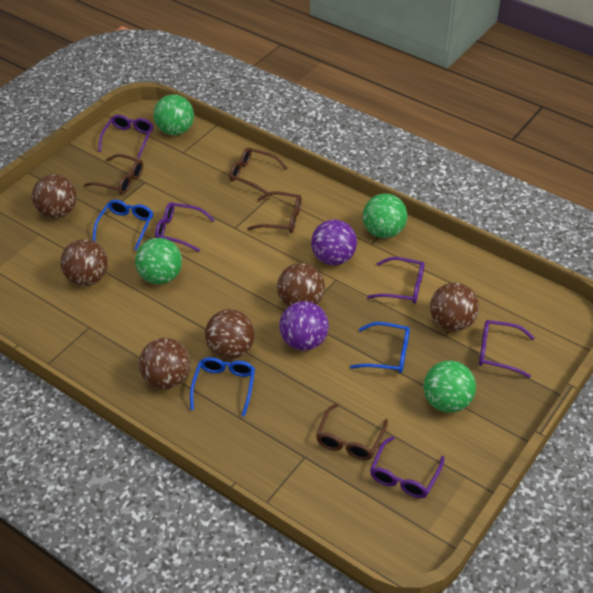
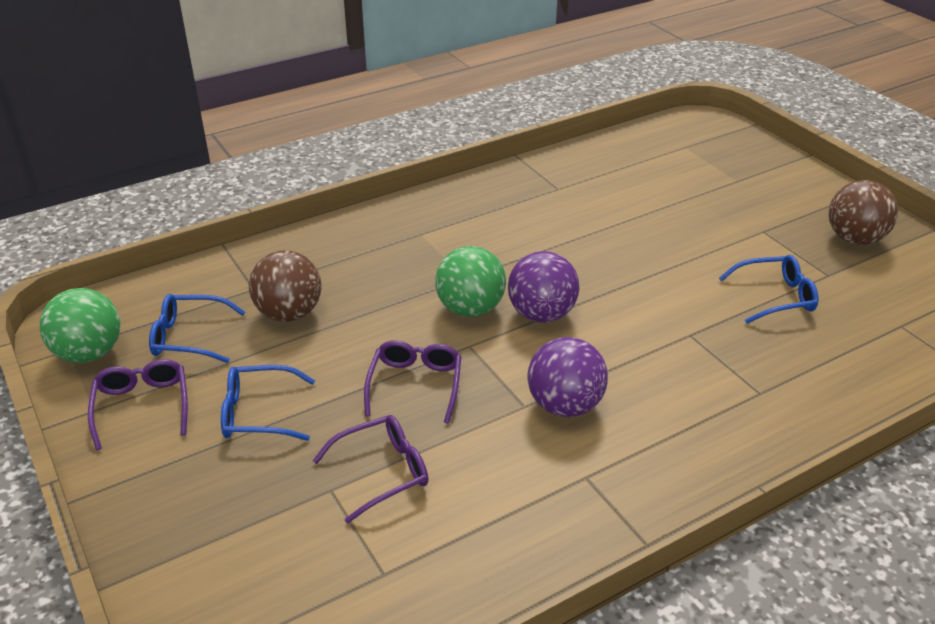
brown ball: 6 -> 2
brown glasses: 4 -> 0
green ball: 4 -> 2
purple glasses: 5 -> 3

